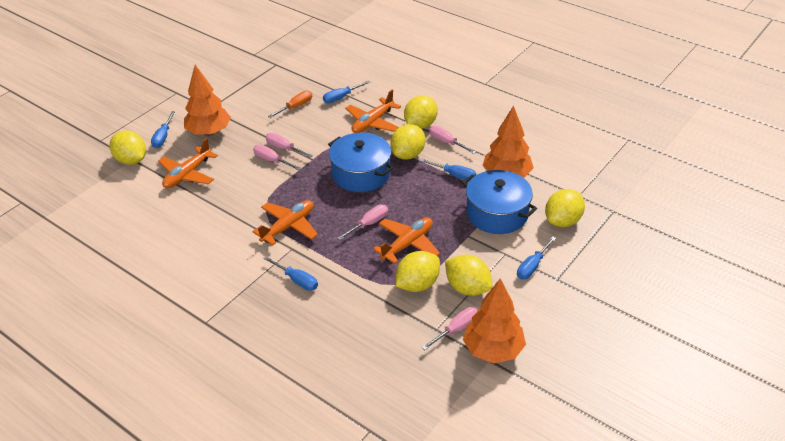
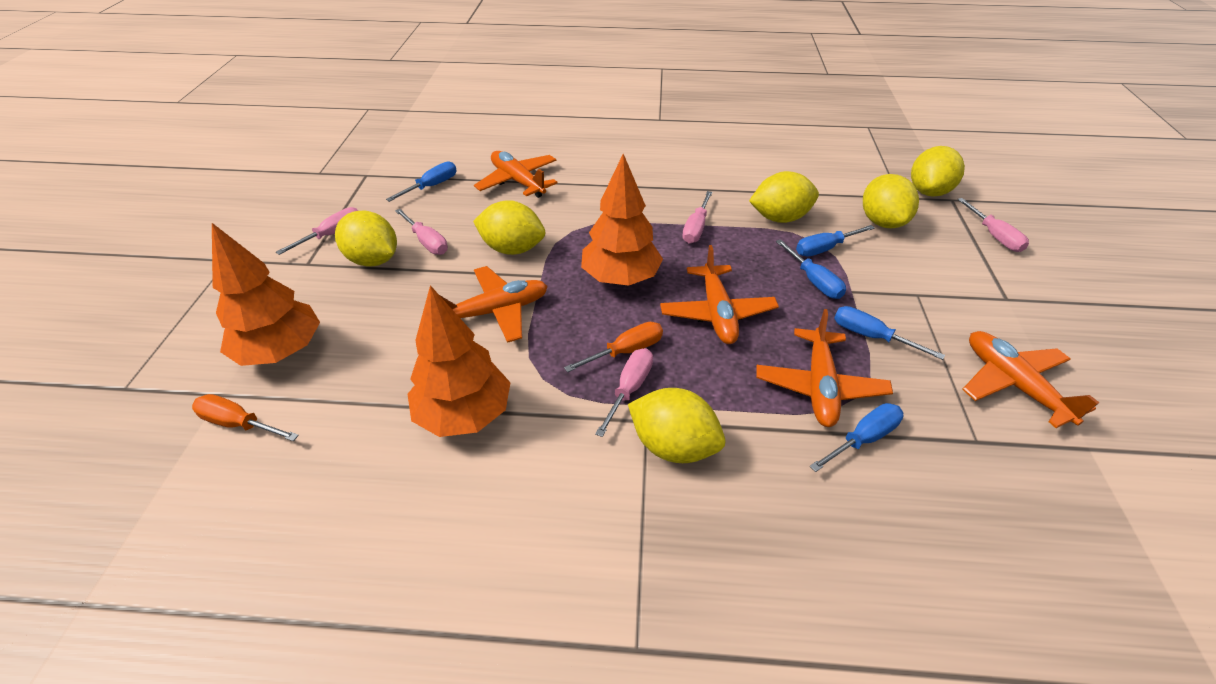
blue pot: 2 -> 0
orange plane: 4 -> 5
orange screwdriver: 1 -> 2

